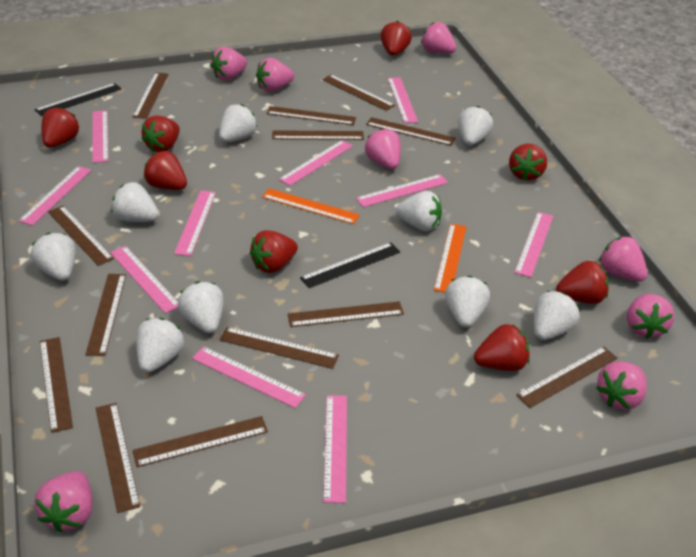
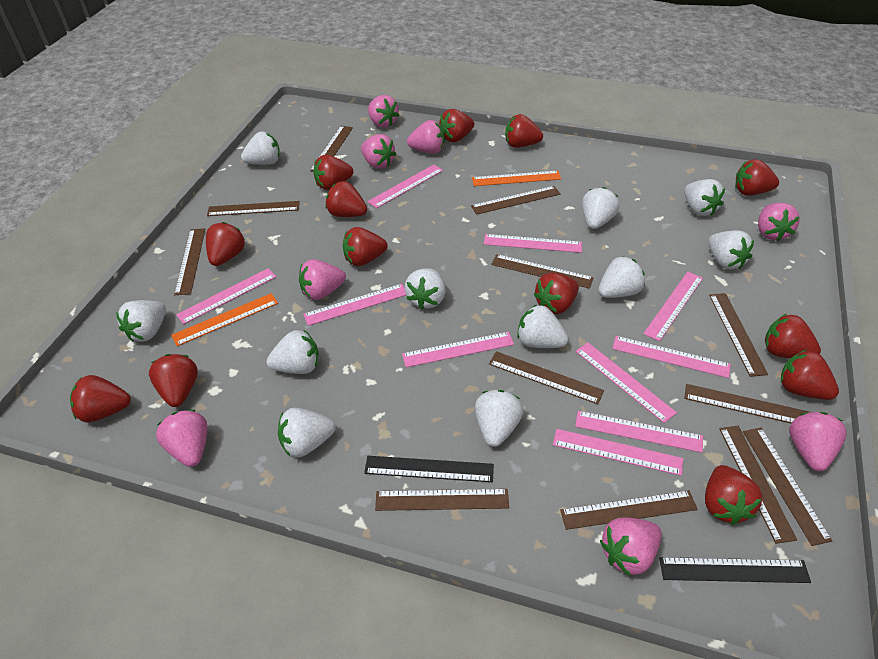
brown ruler: 13 -> 12
red strawberry: 8 -> 13
white strawberry: 9 -> 11

